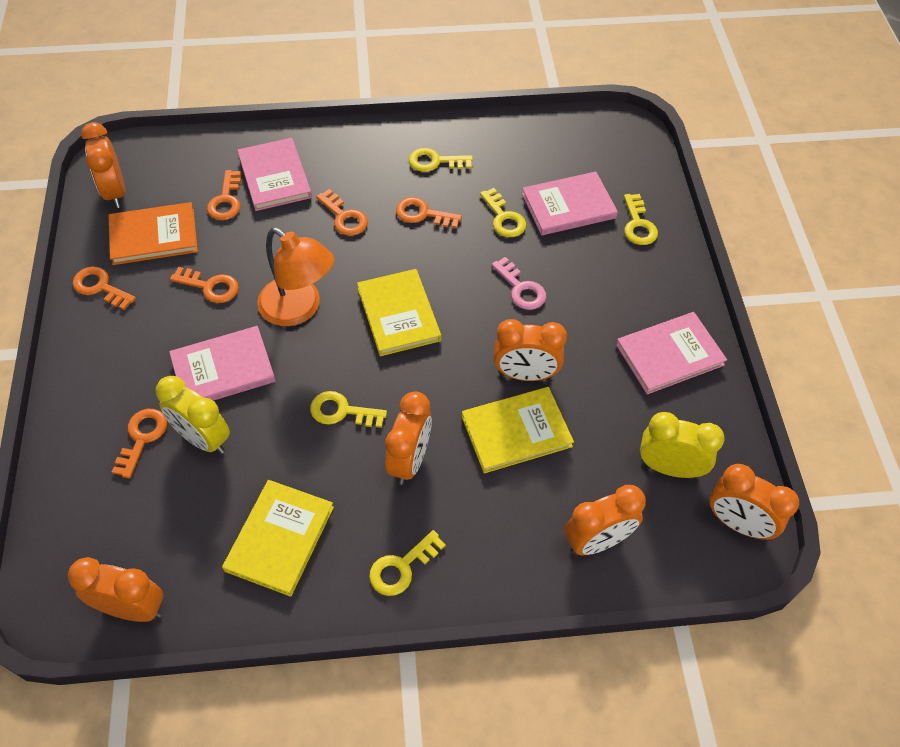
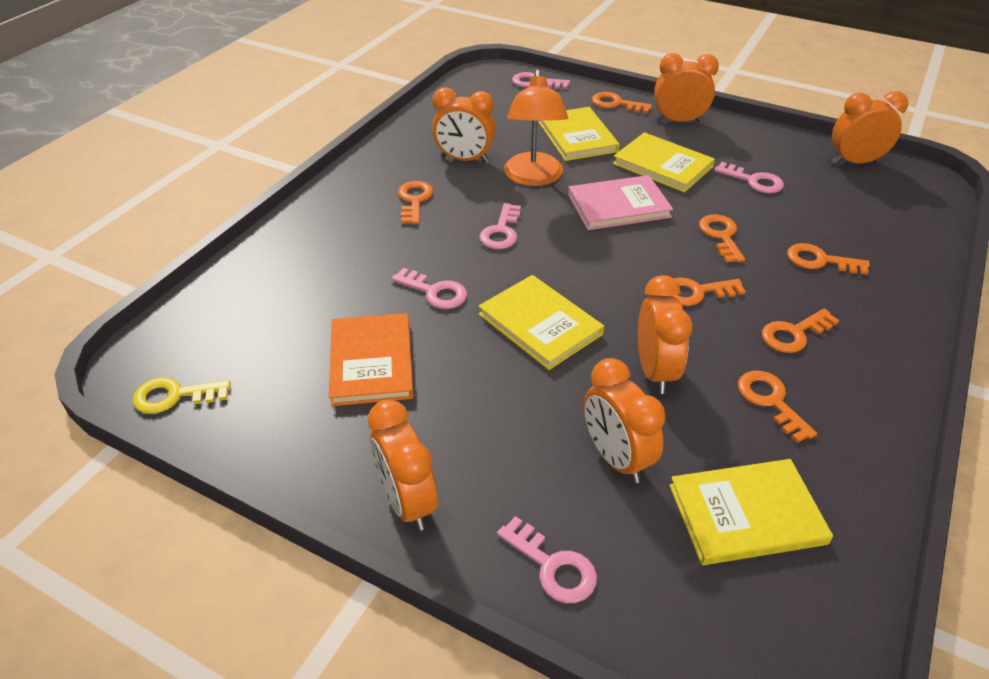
orange key: 6 -> 7
pink book: 4 -> 1
pink key: 1 -> 5
yellow book: 3 -> 4
yellow clock: 2 -> 0
yellow key: 5 -> 1

